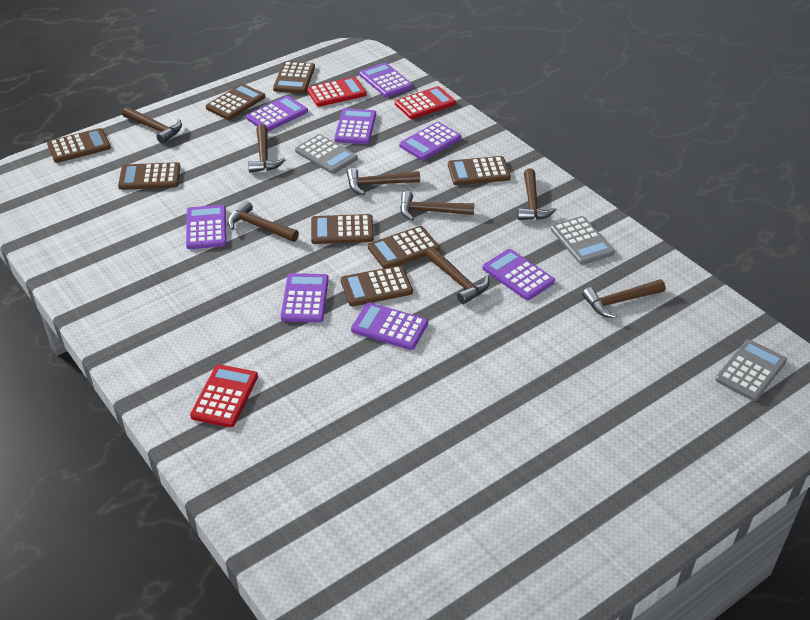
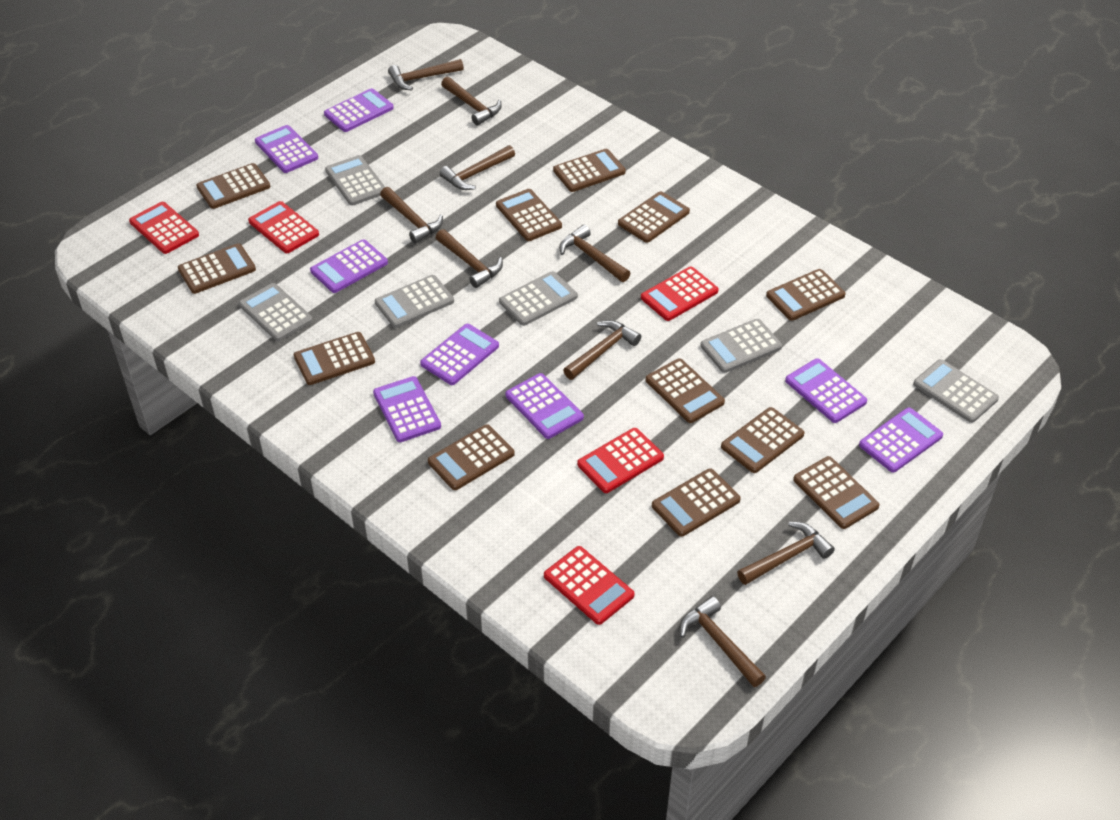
brown calculator: 8 -> 12
brown hammer: 8 -> 9
grey calculator: 3 -> 6
red calculator: 3 -> 5

